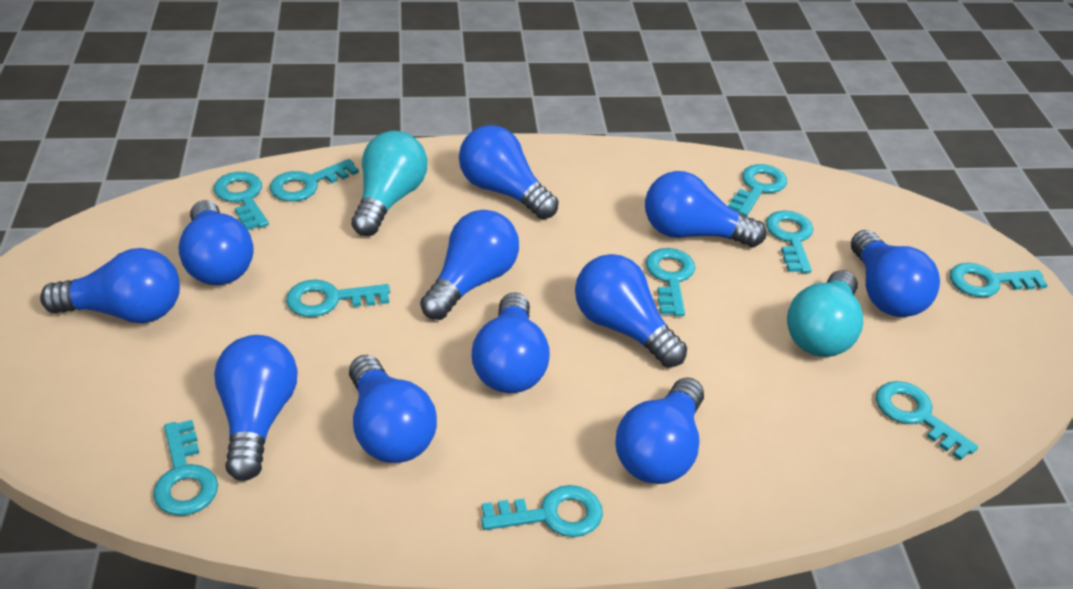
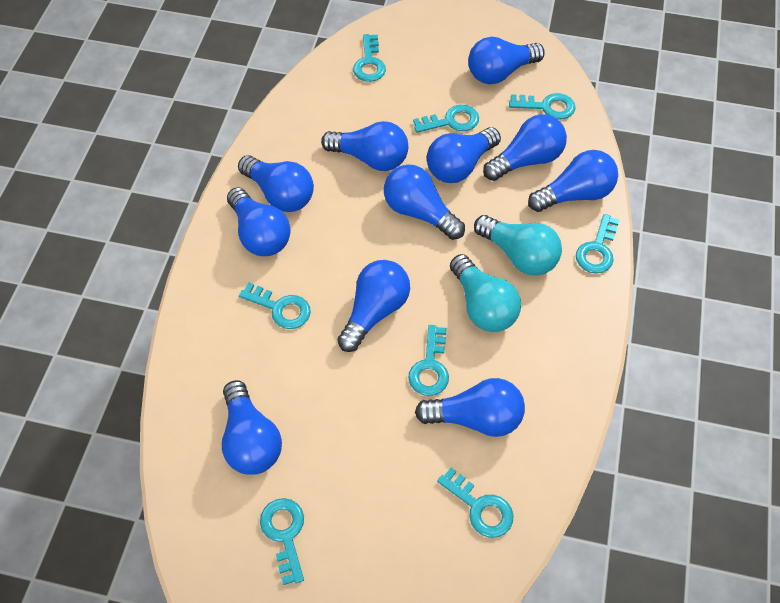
turquoise key: 10 -> 8

